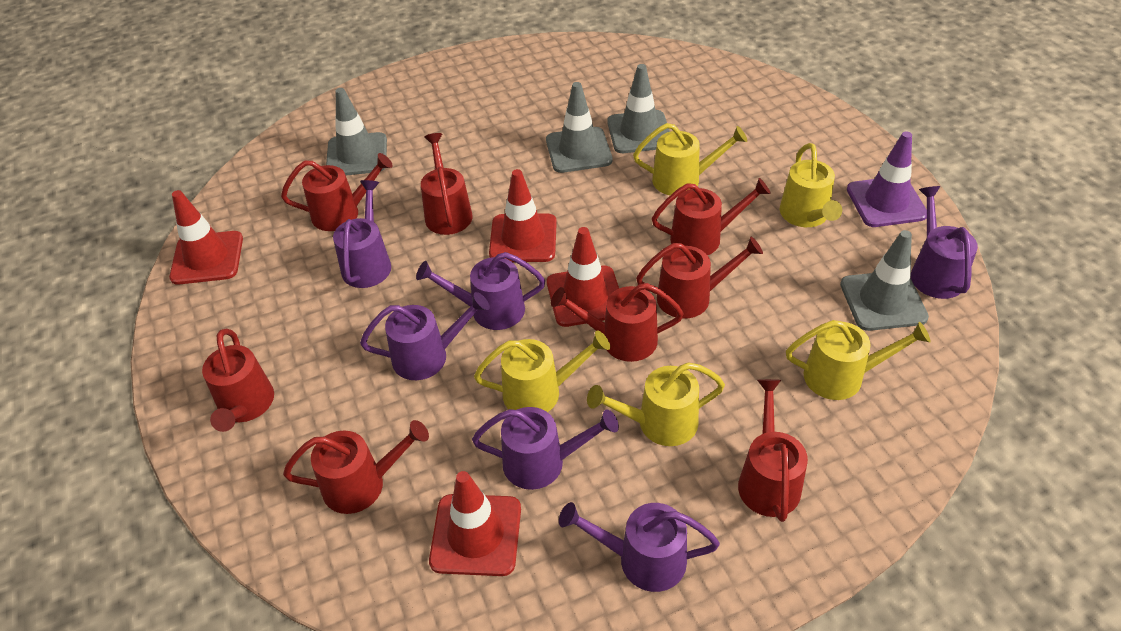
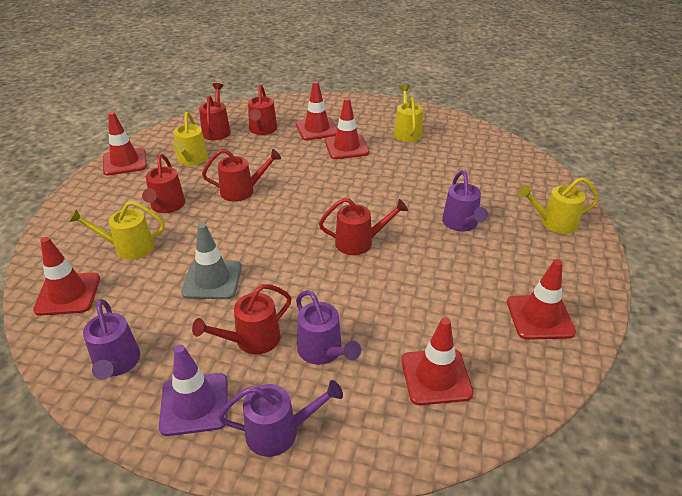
grey traffic cone: 4 -> 1
purple watering can: 6 -> 4
red traffic cone: 4 -> 6
red watering can: 8 -> 6
yellow watering can: 5 -> 4

